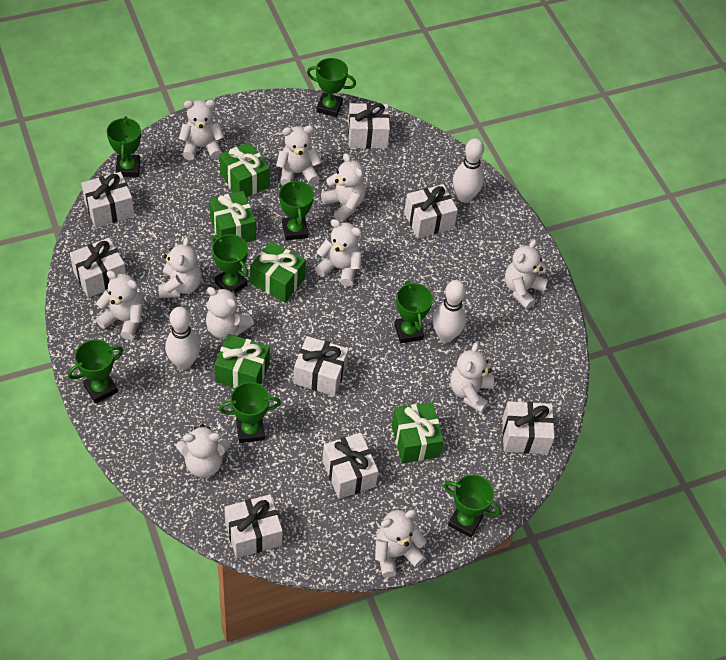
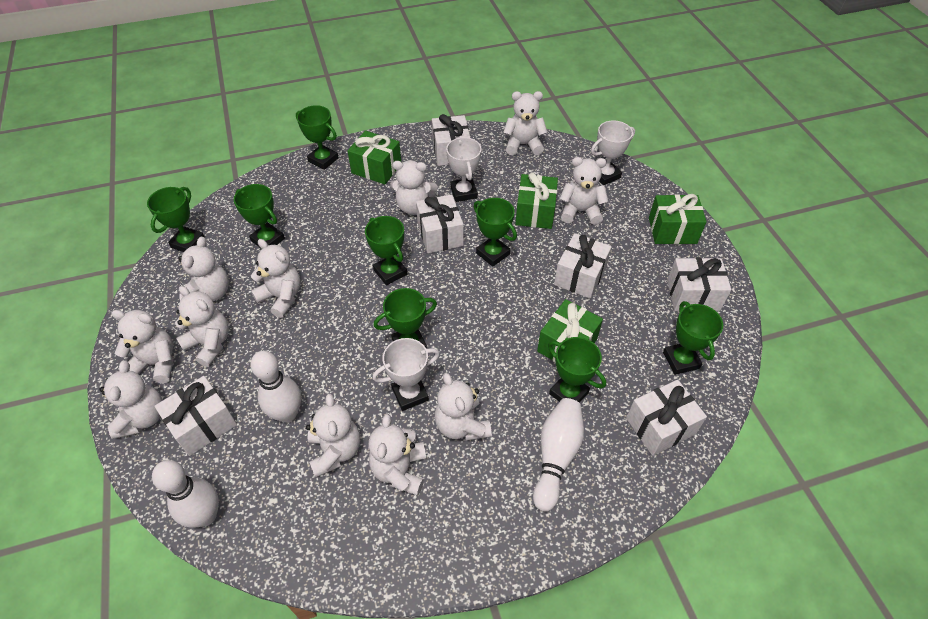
green gift: 5 -> 4
white gift: 8 -> 6
white trophy: 0 -> 3

